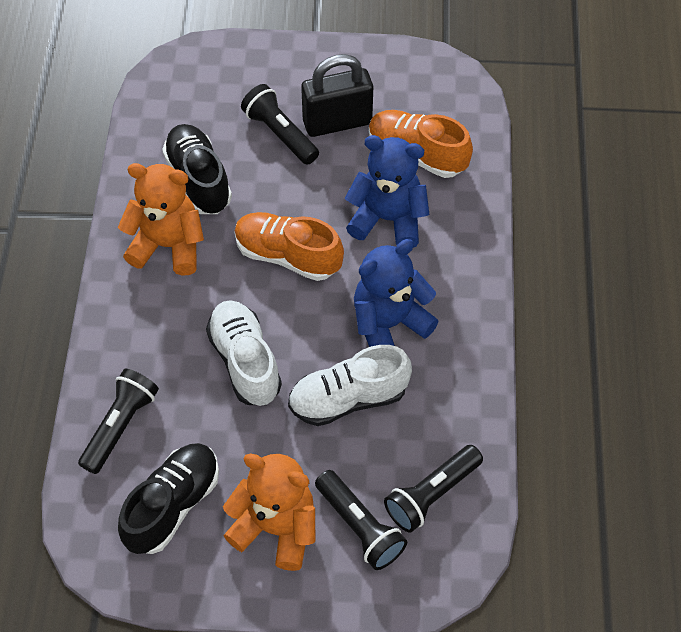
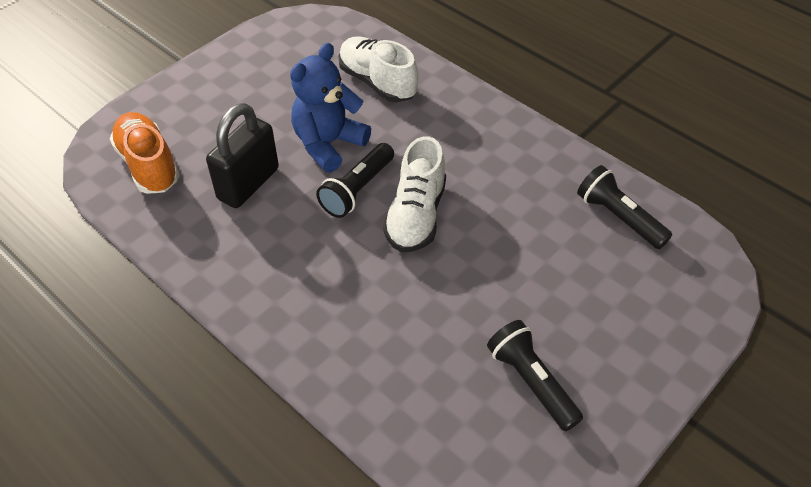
black flashlight: 4 -> 3
black shoe: 2 -> 0
blue teddy bear: 2 -> 1
orange shoe: 2 -> 1
orange teddy bear: 2 -> 0

